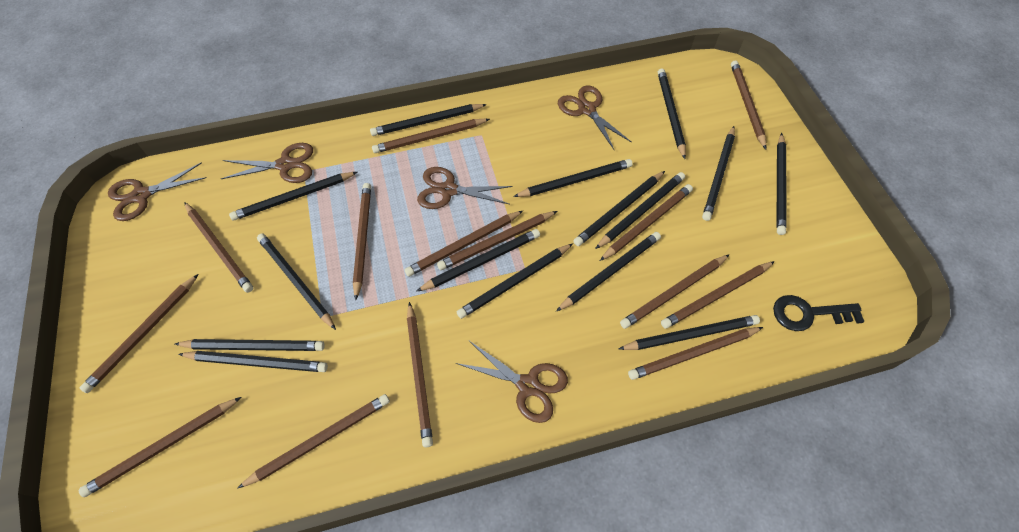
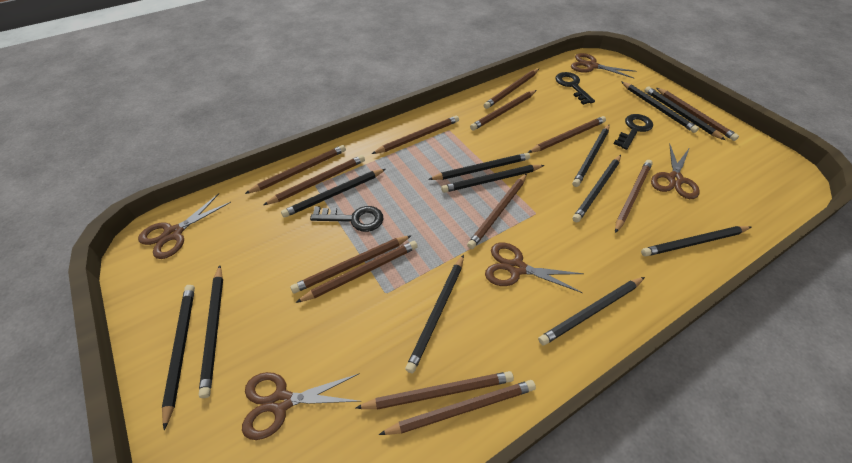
black key: 1 -> 3
black pencil: 15 -> 12
brown pencil: 14 -> 13

